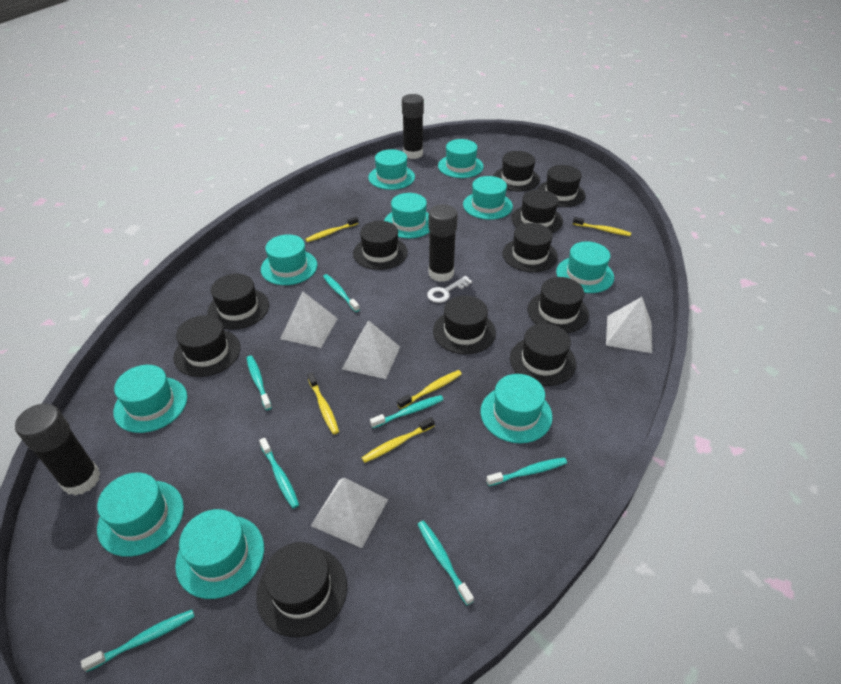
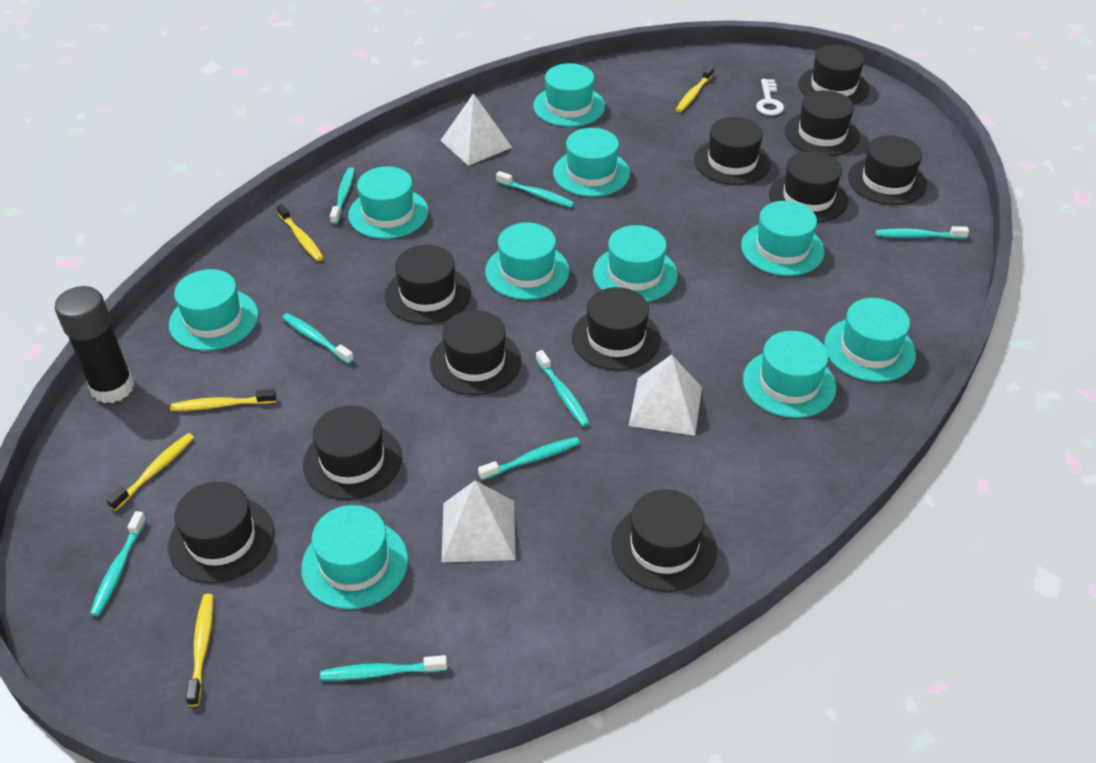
black glue stick: 3 -> 1
turquoise toothbrush: 7 -> 8
white pyramid: 4 -> 3

